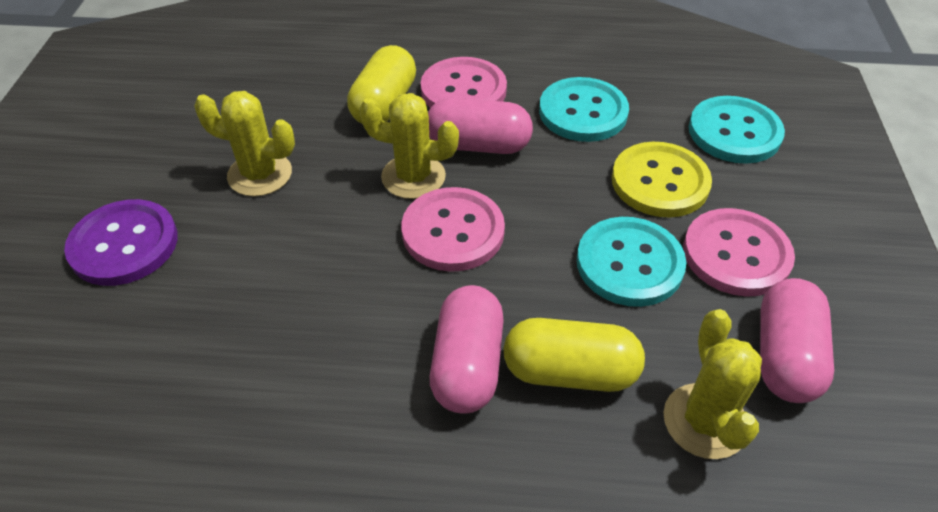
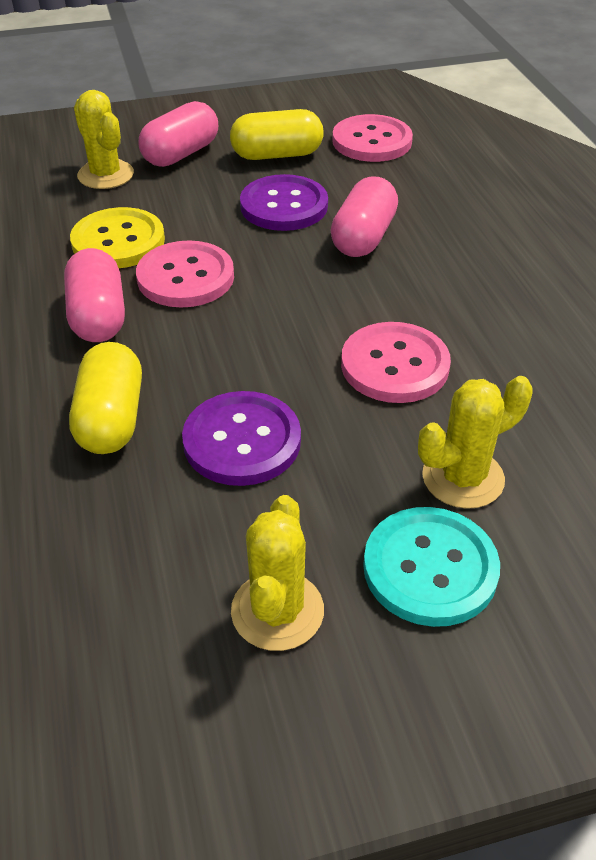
purple button: 1 -> 2
turquoise button: 3 -> 1

